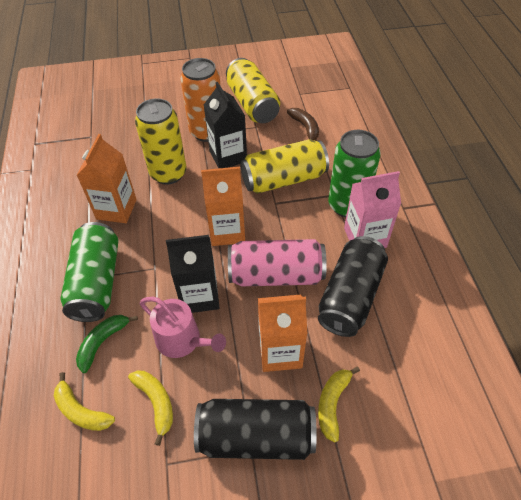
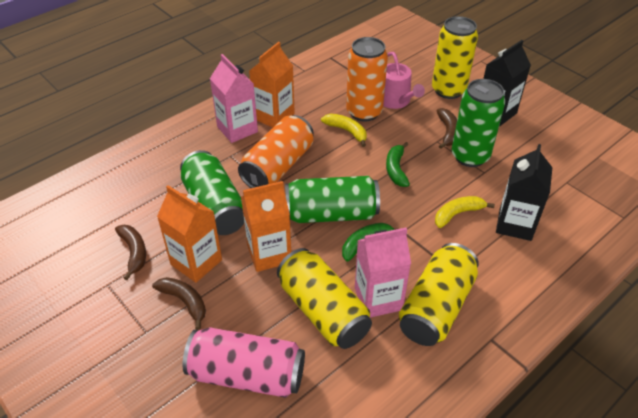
black can: 2 -> 0
brown banana: 1 -> 3
green banana: 1 -> 2
green can: 2 -> 3
orange can: 1 -> 2
pink carton: 1 -> 2
yellow banana: 3 -> 2

